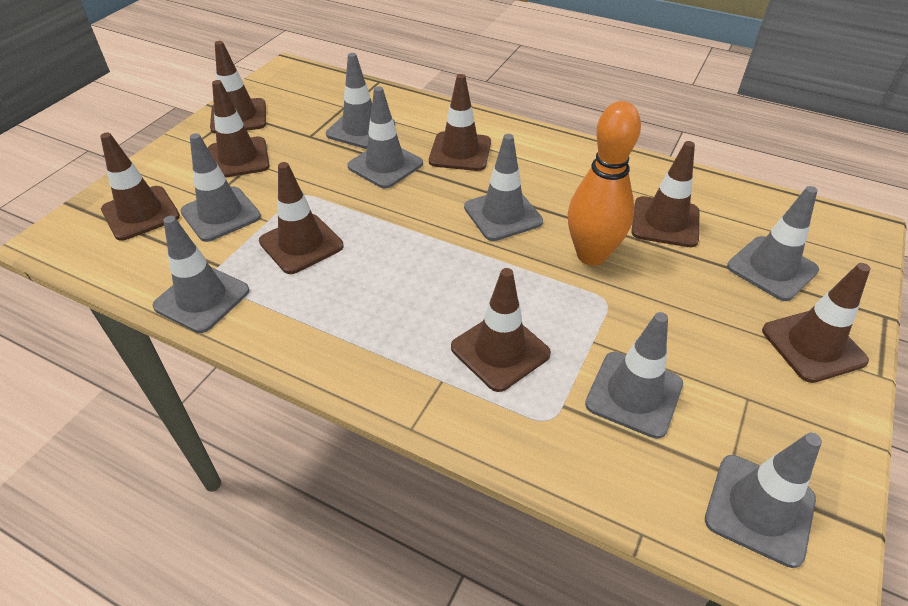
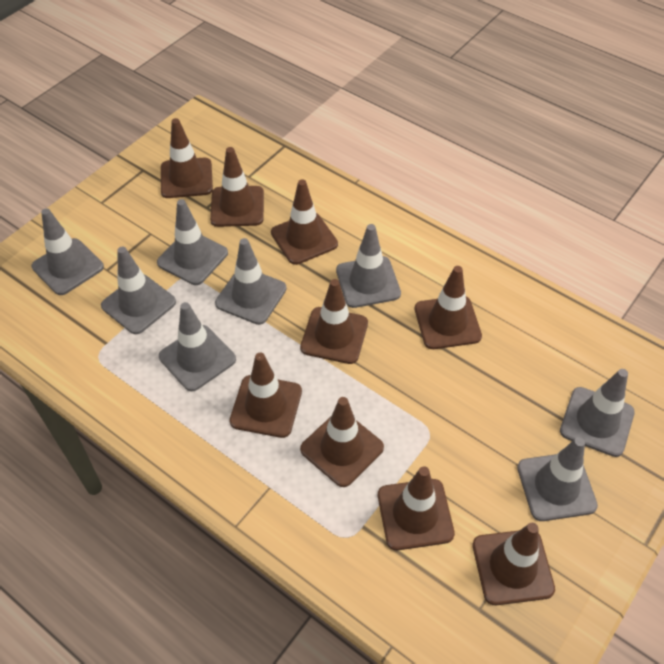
brown traffic cone: 8 -> 9
orange bowling pin: 1 -> 0

